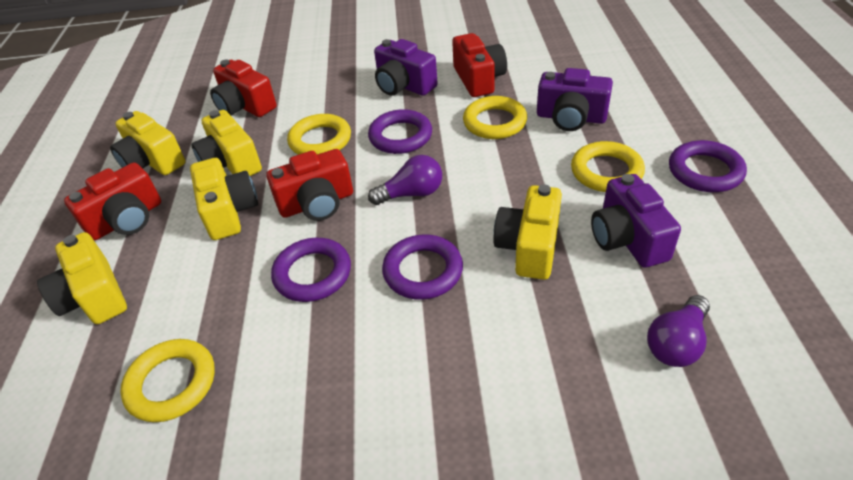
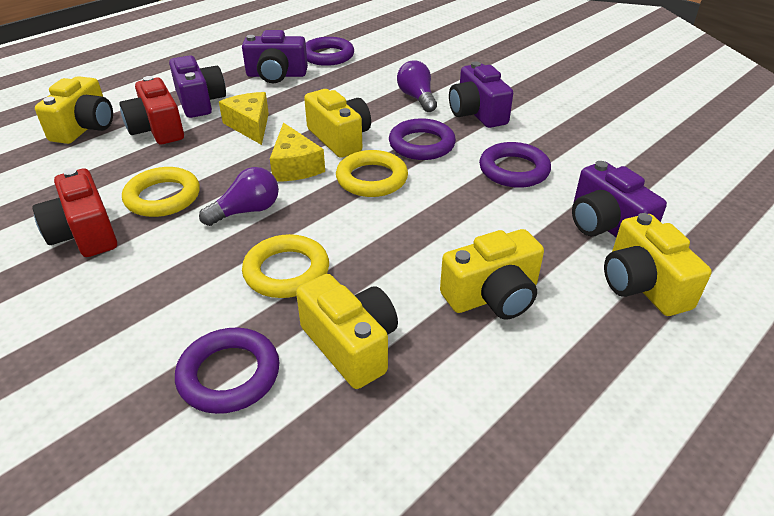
purple camera: 3 -> 4
red camera: 4 -> 2
yellow cheese: 0 -> 2
yellow ring: 4 -> 3

